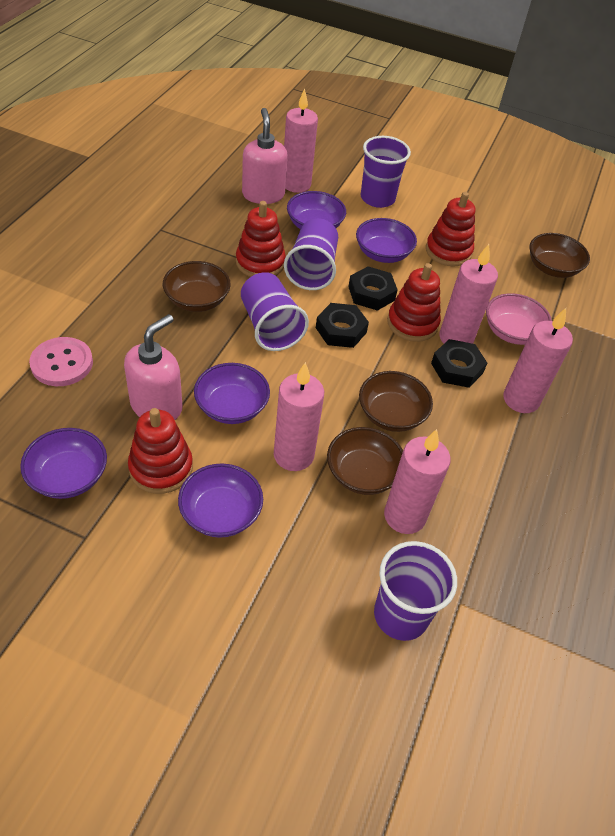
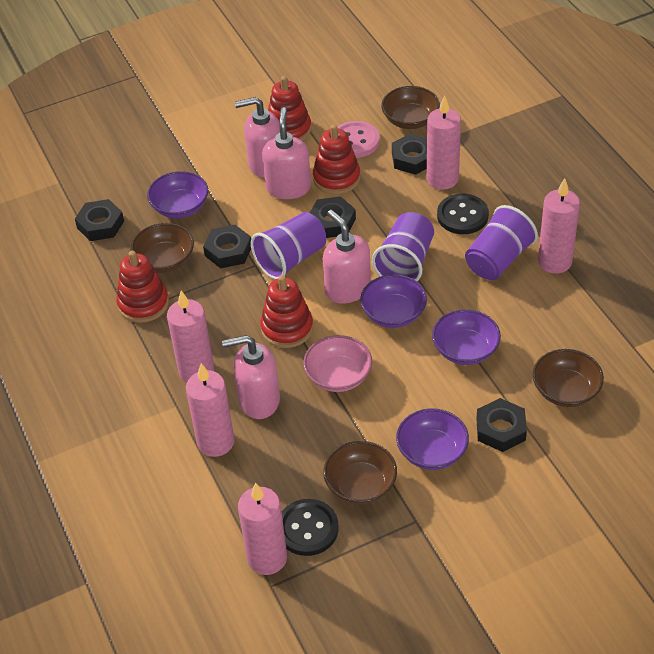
black button: 0 -> 2
black nut: 3 -> 5
pink soap dispenser: 2 -> 4
purple bowl: 5 -> 4
purple cup: 4 -> 3

